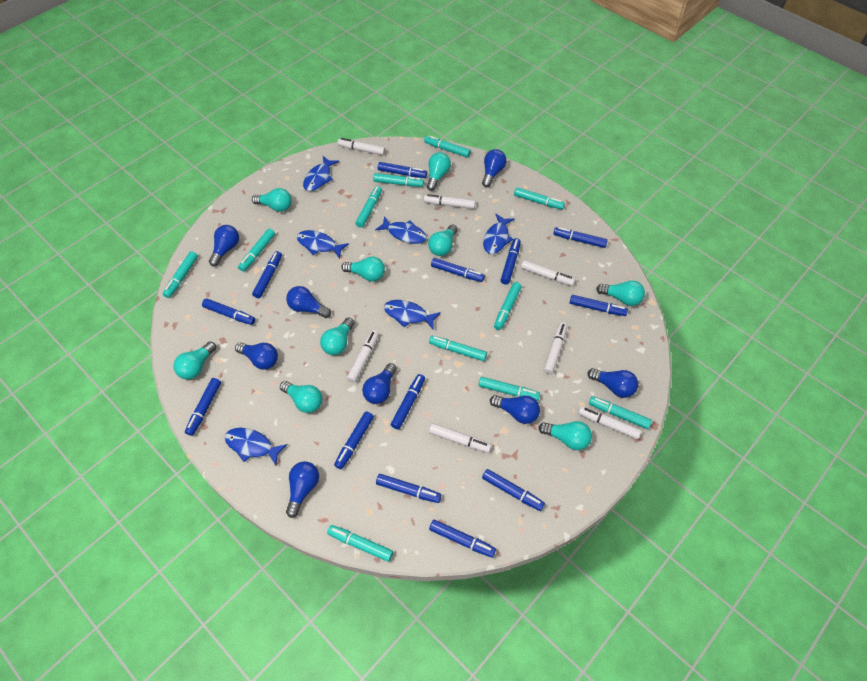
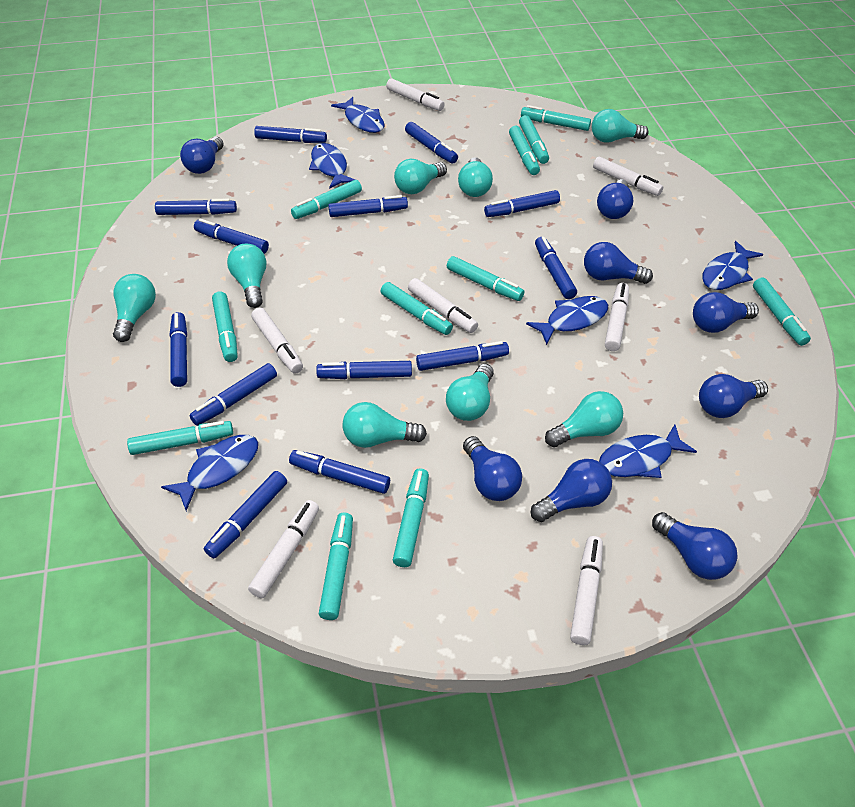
turquoise light bulb: 9 -> 8

